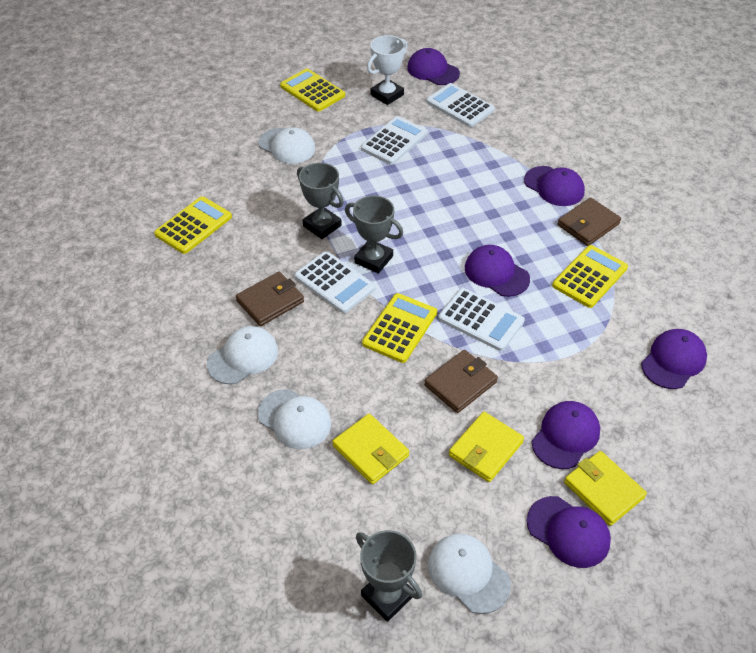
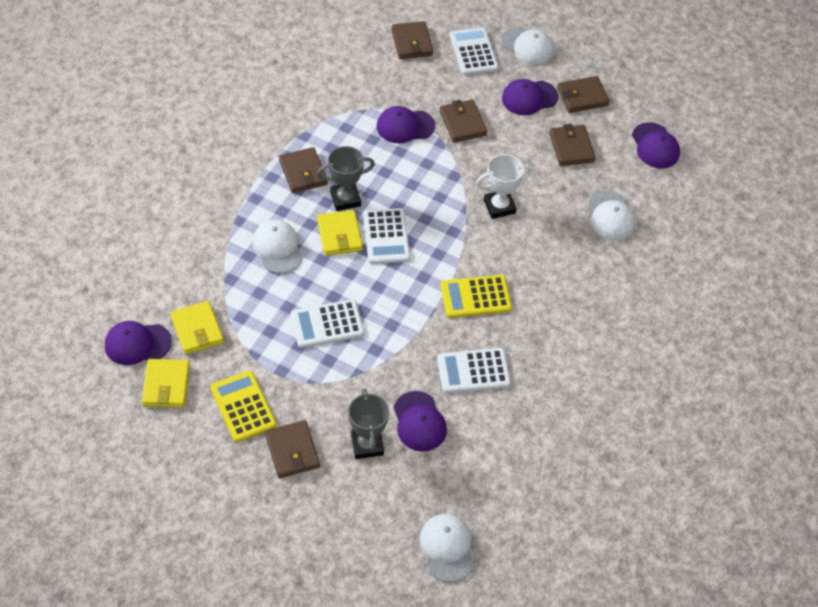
brown wallet: 3 -> 6
grey trophy: 3 -> 2
purple cap: 6 -> 5
yellow calculator: 4 -> 2

